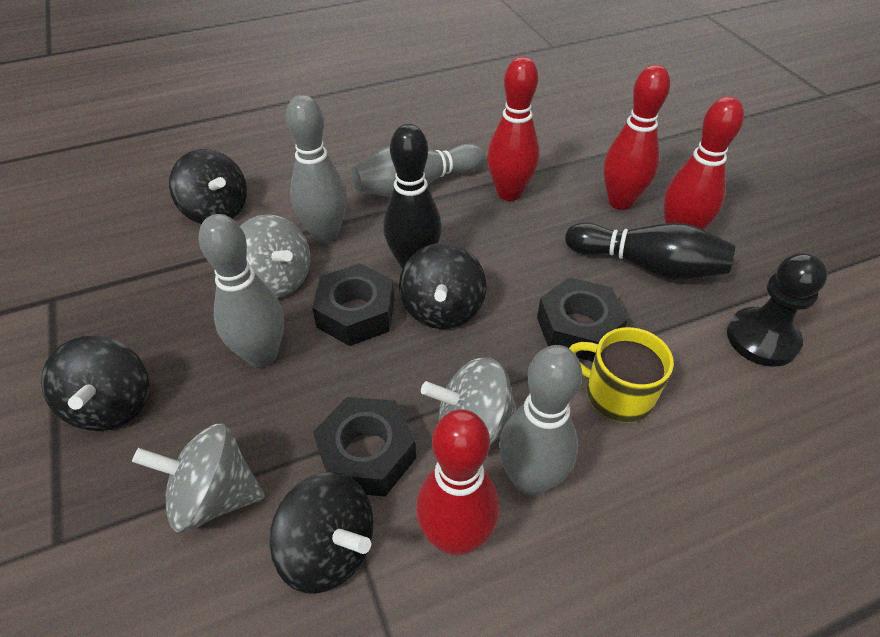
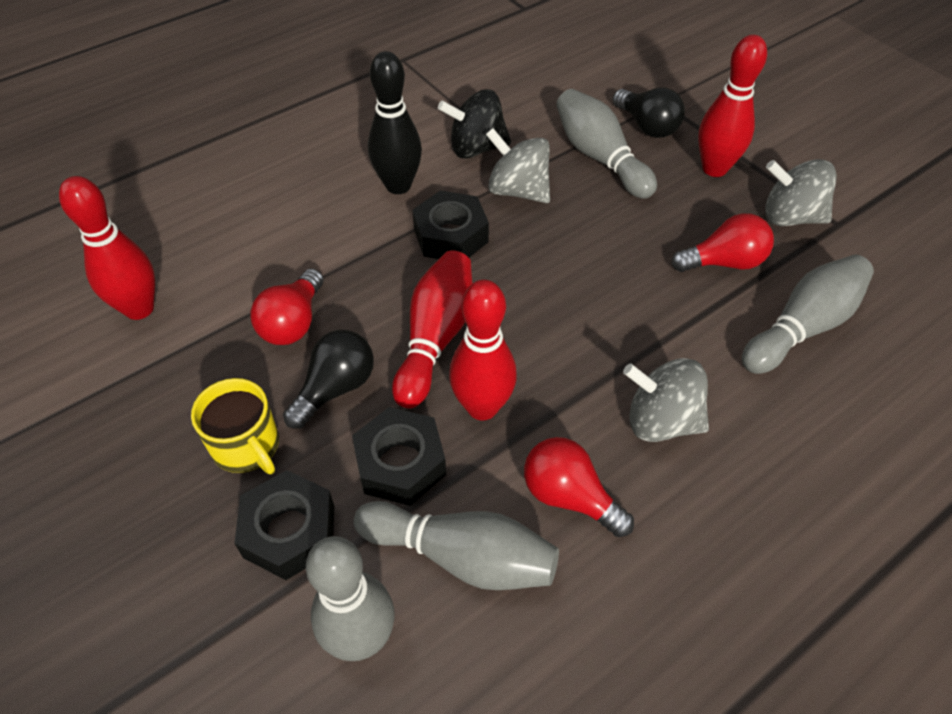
black bowling pin: 2 -> 1
black light bulb: 0 -> 2
black pawn: 1 -> 0
black spinning top: 4 -> 1
red light bulb: 0 -> 3

